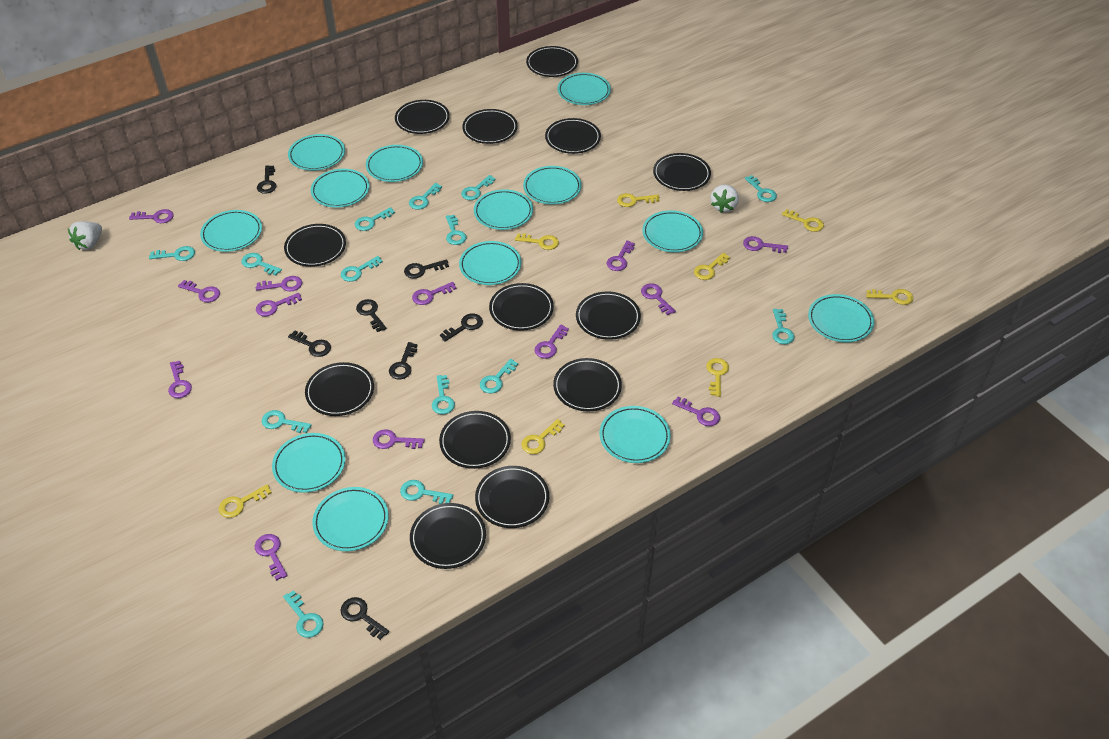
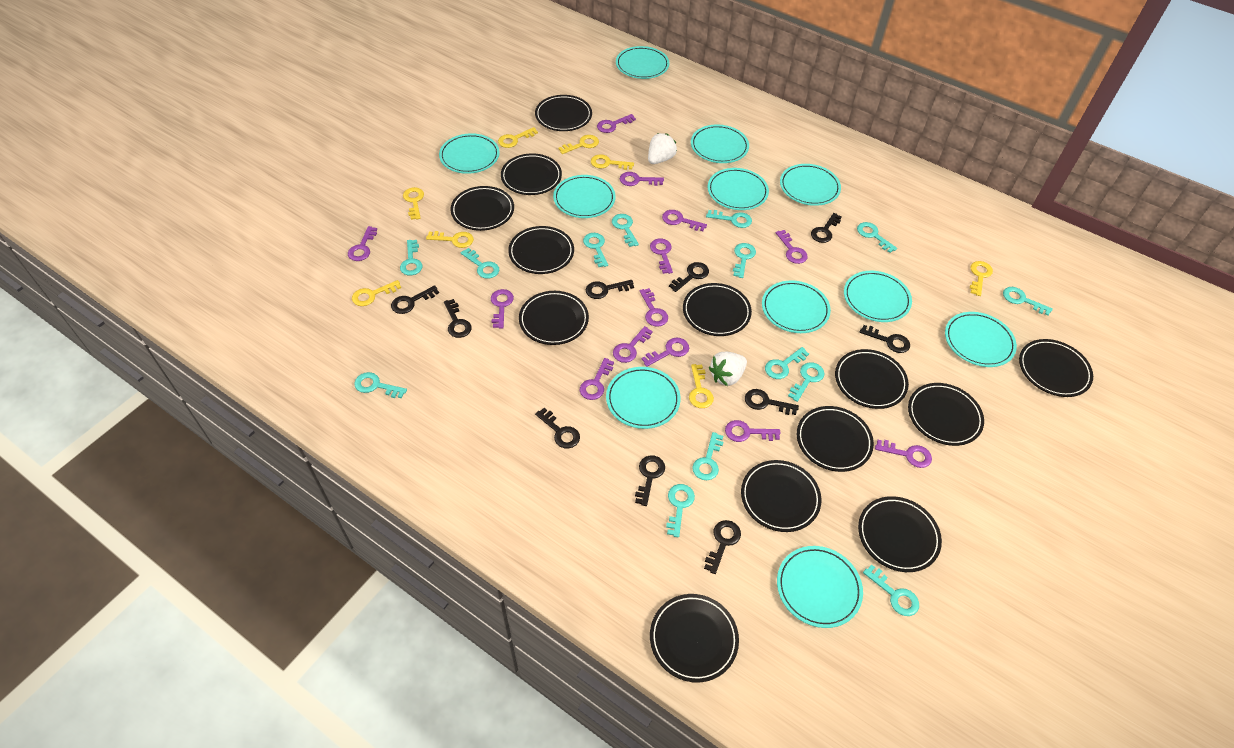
black key: 7 -> 10
turquoise plate: 13 -> 11

